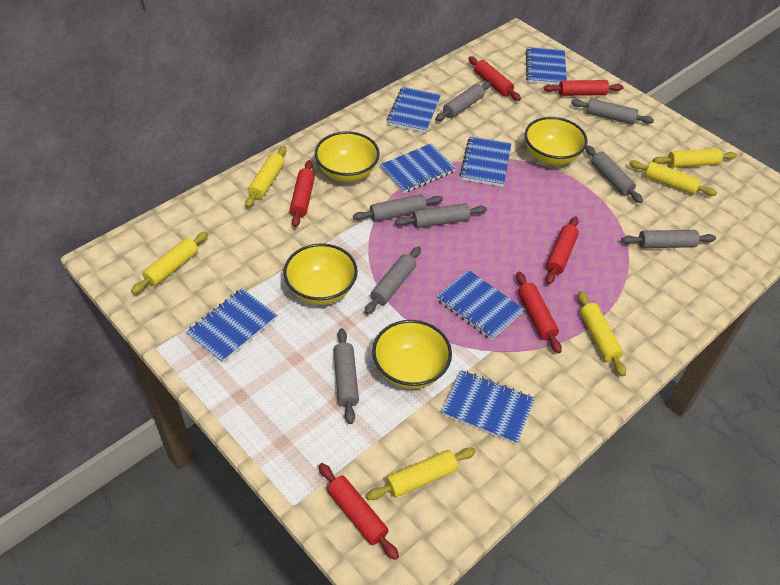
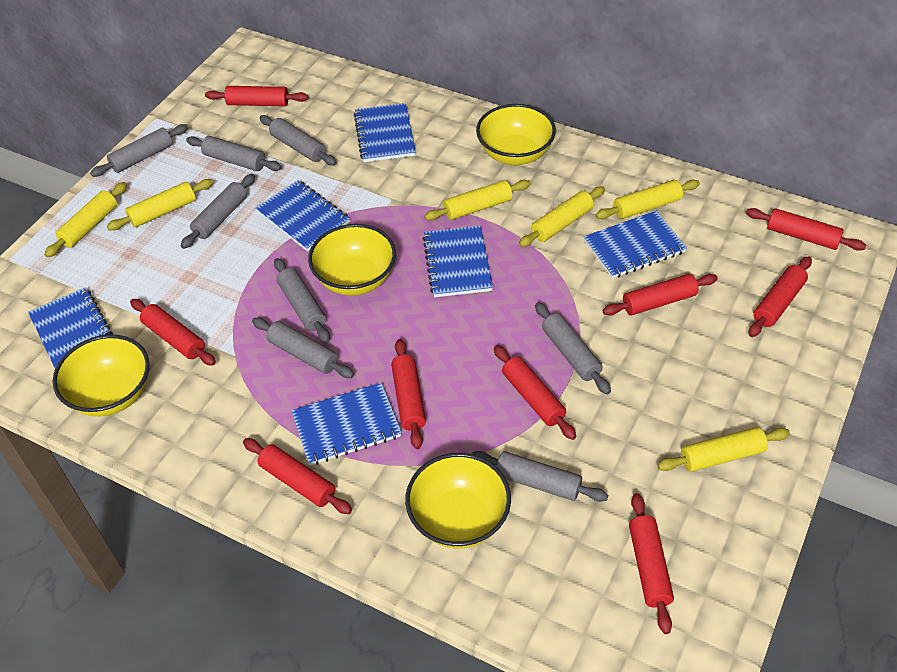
blue notebook: 7 -> 6
red rolling pin: 6 -> 9

